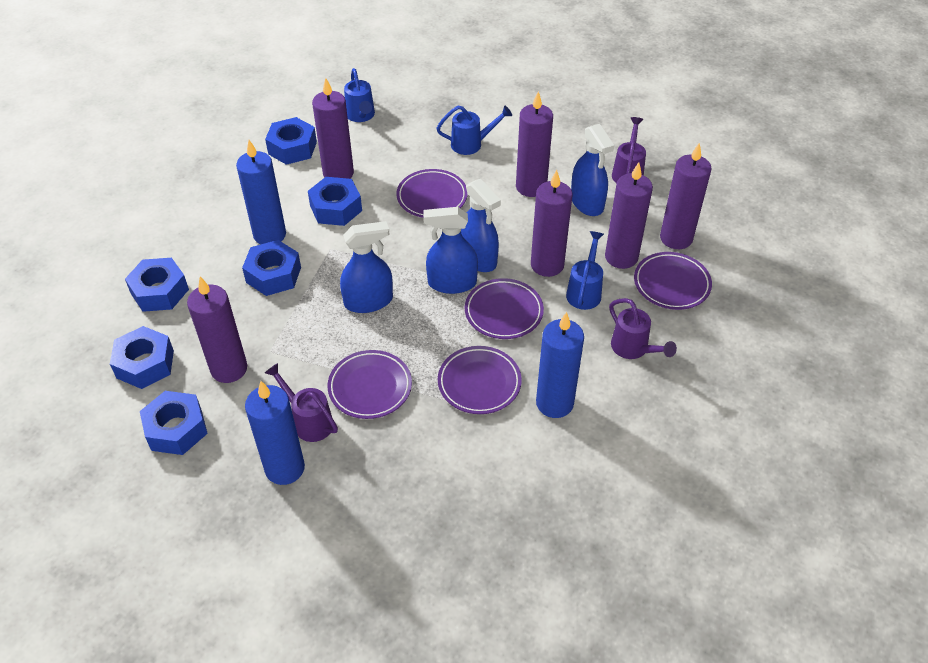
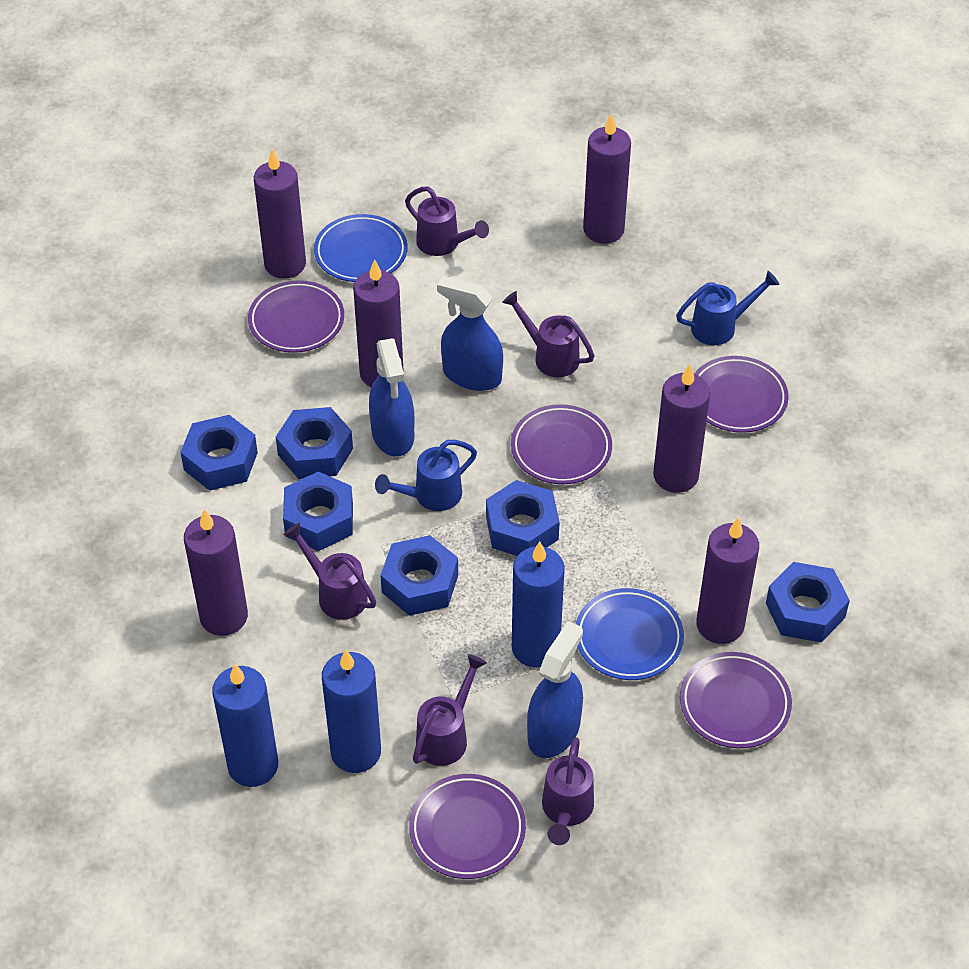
blue plate: 0 -> 2
blue spray bottle: 4 -> 3
blue watering can: 3 -> 2
purple watering can: 3 -> 5

